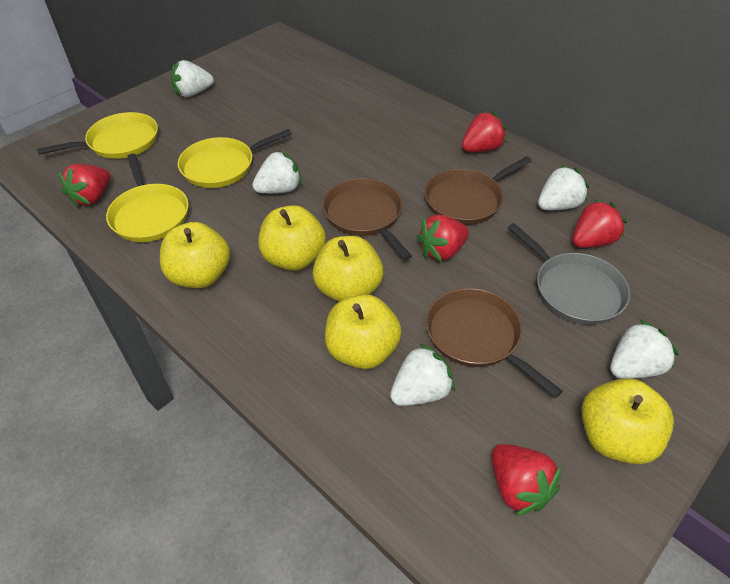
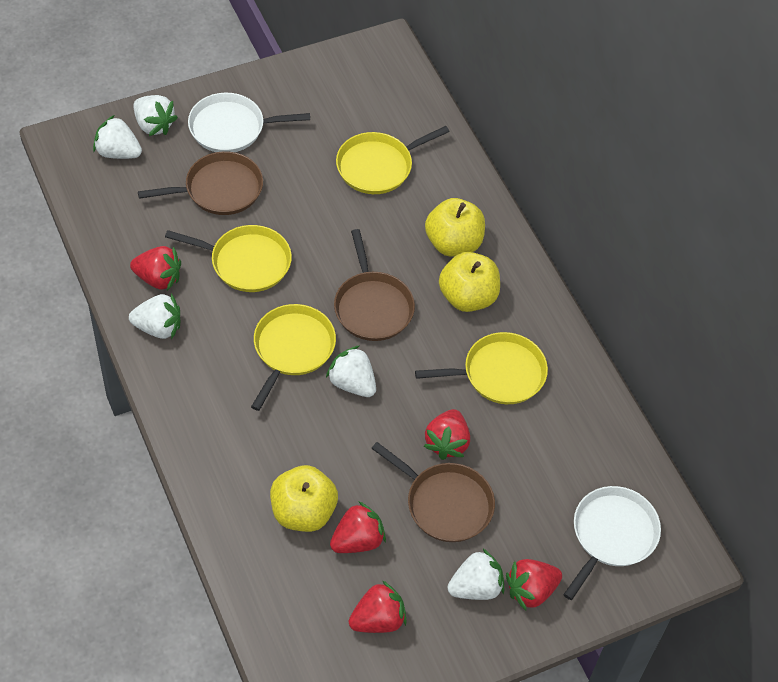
grey pan: 1 -> 0
white pan: 0 -> 2
yellow apple: 5 -> 3
yellow pan: 3 -> 4

